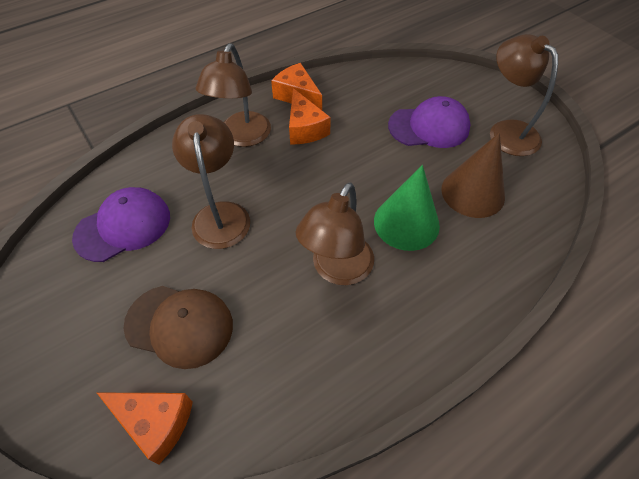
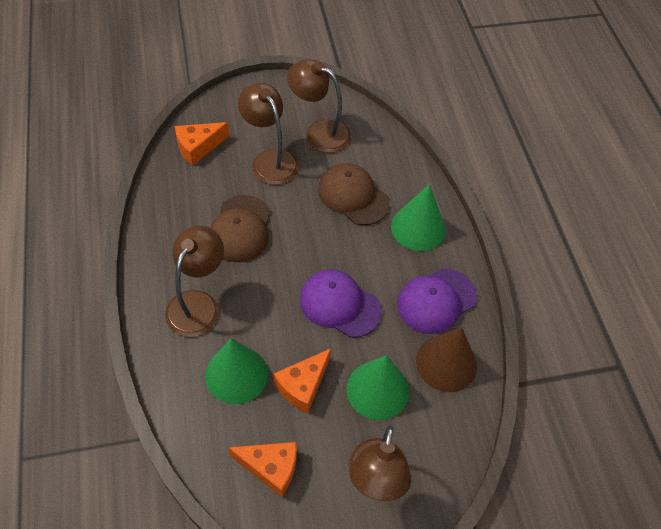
brown cap: 1 -> 2
green cone: 1 -> 3

